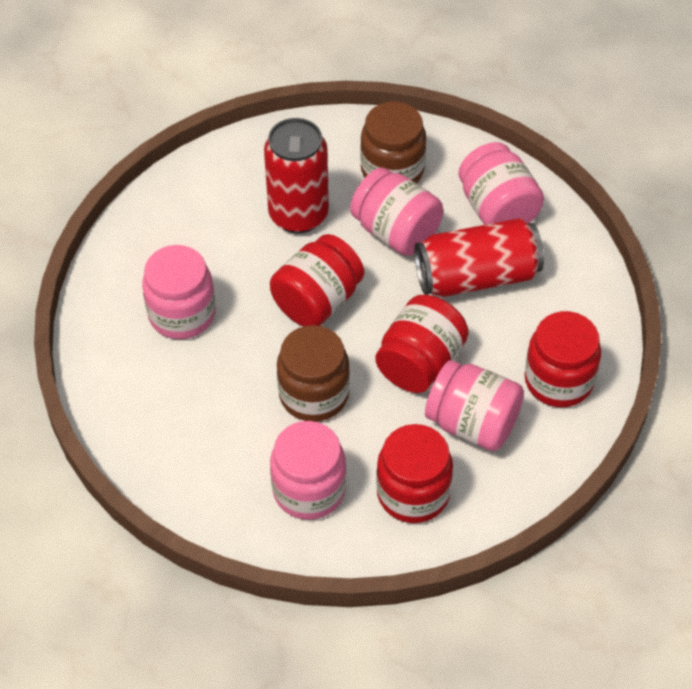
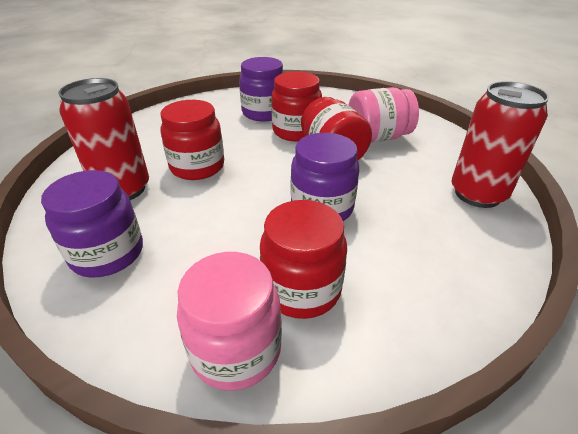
brown jar: 2 -> 0
pink jar: 5 -> 2
purple jar: 0 -> 3

